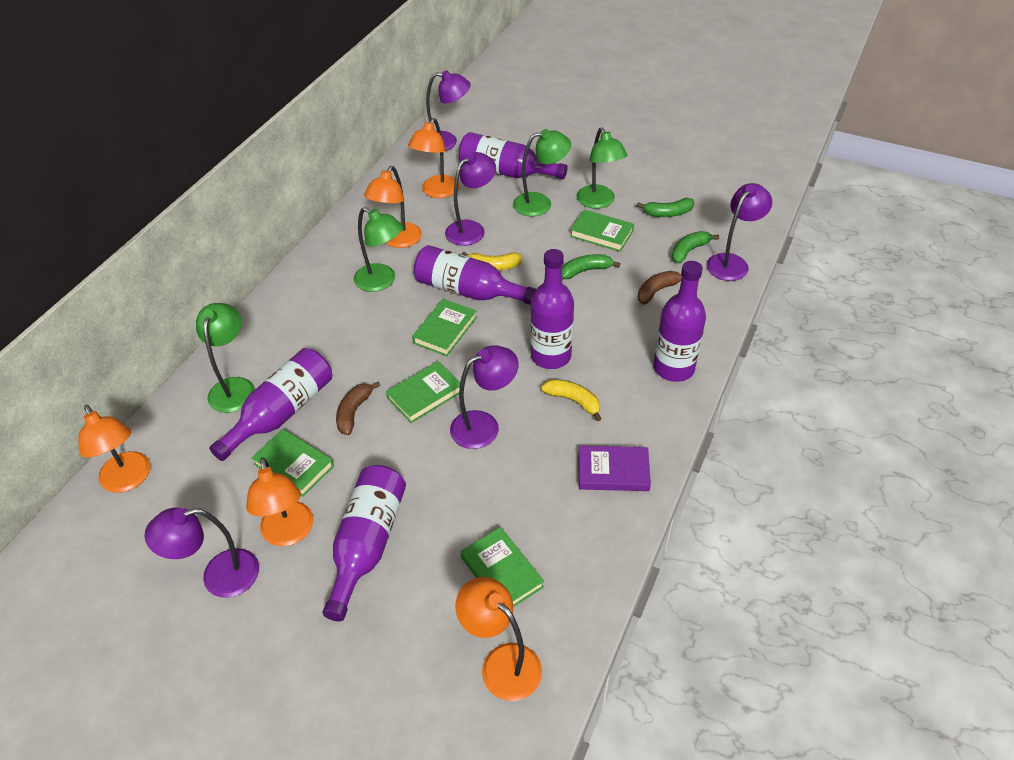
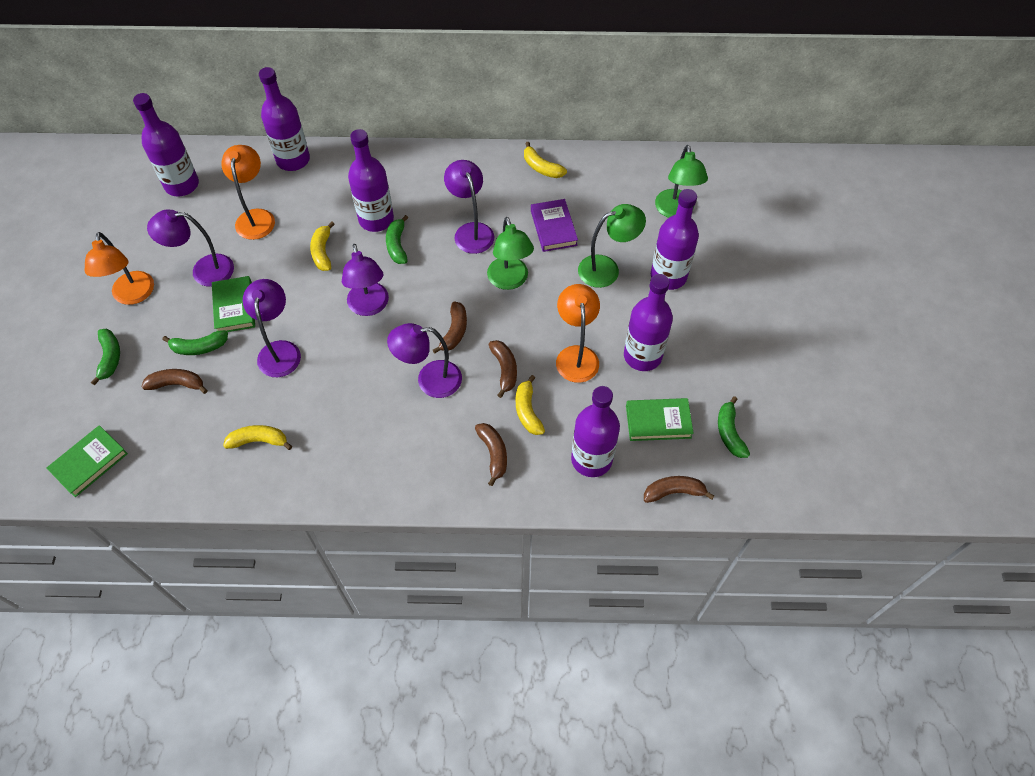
brown banana: 2 -> 5
green banana: 3 -> 4
green book: 5 -> 3
green lamp: 4 -> 3
orange lamp: 5 -> 3
yellow banana: 2 -> 4

